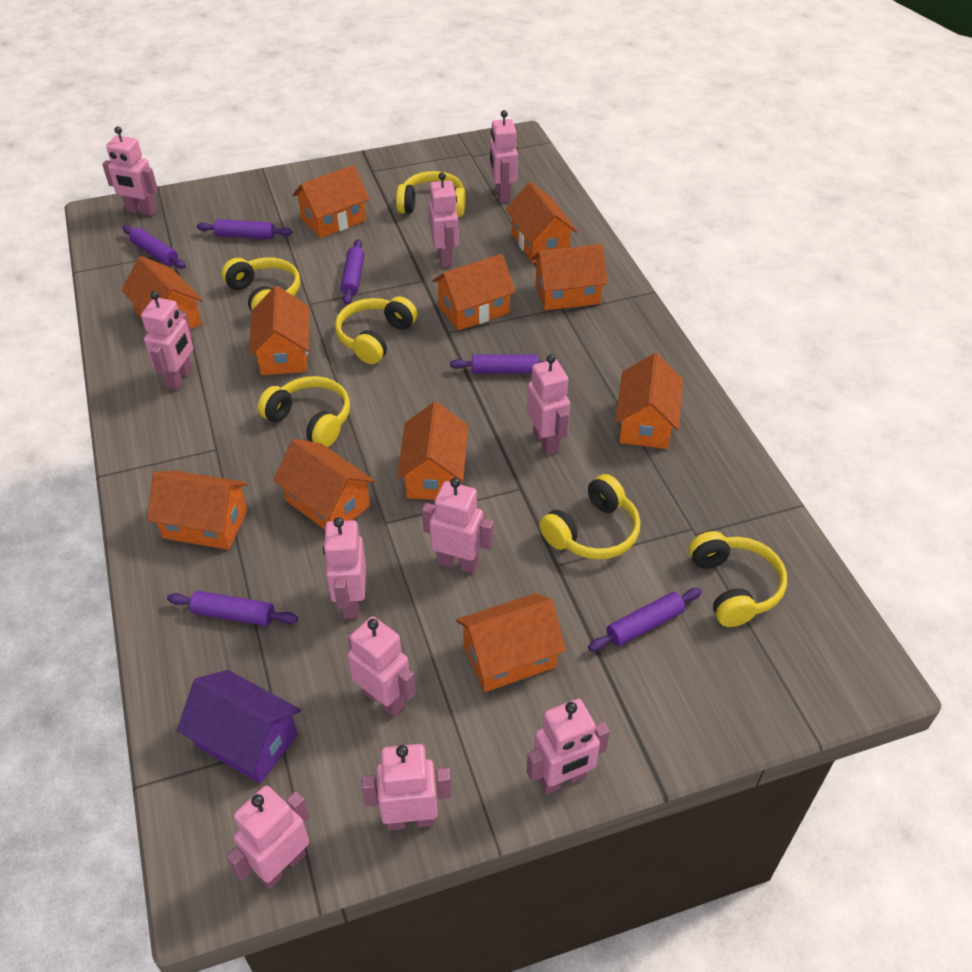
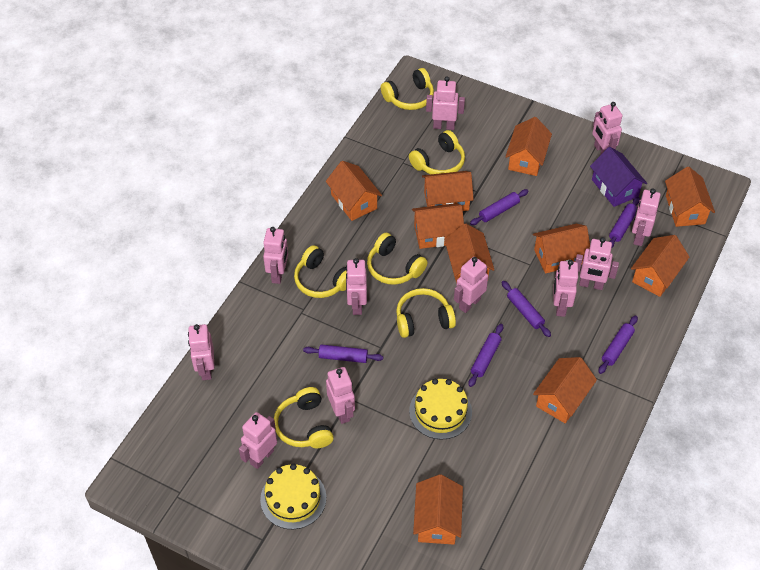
orange house: 11 -> 10
yellow cake: 0 -> 2

